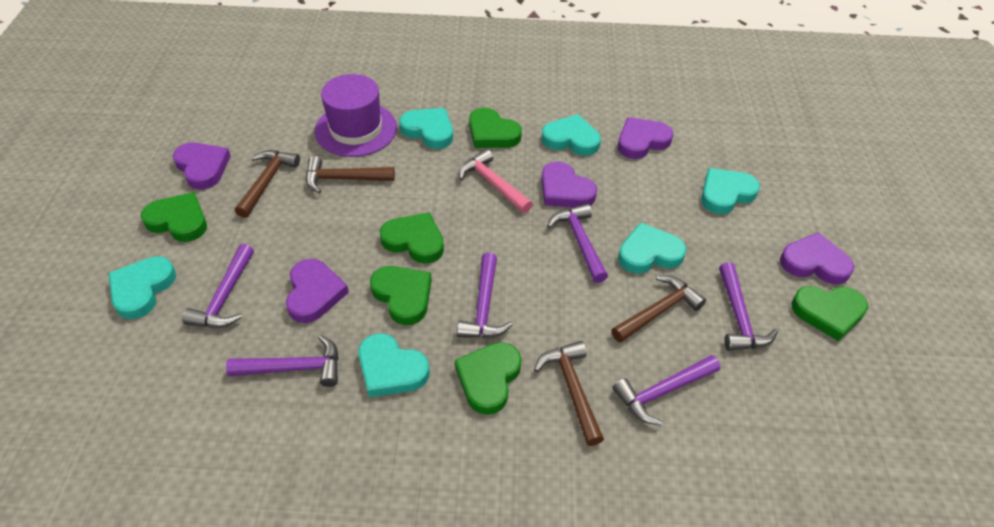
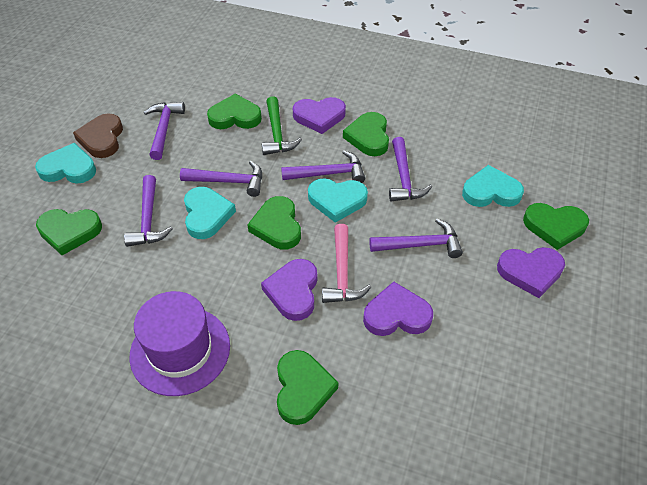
brown hammer: 4 -> 0
brown heart: 0 -> 1
green hammer: 0 -> 1
purple heart: 5 -> 4
turquoise heart: 6 -> 4

